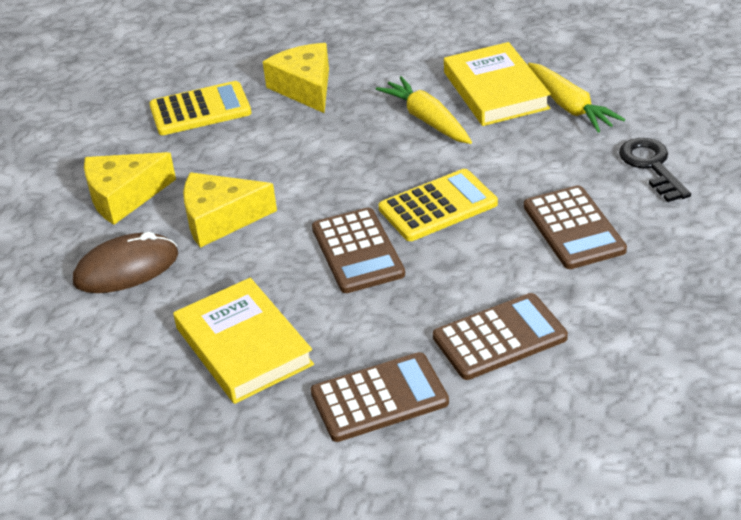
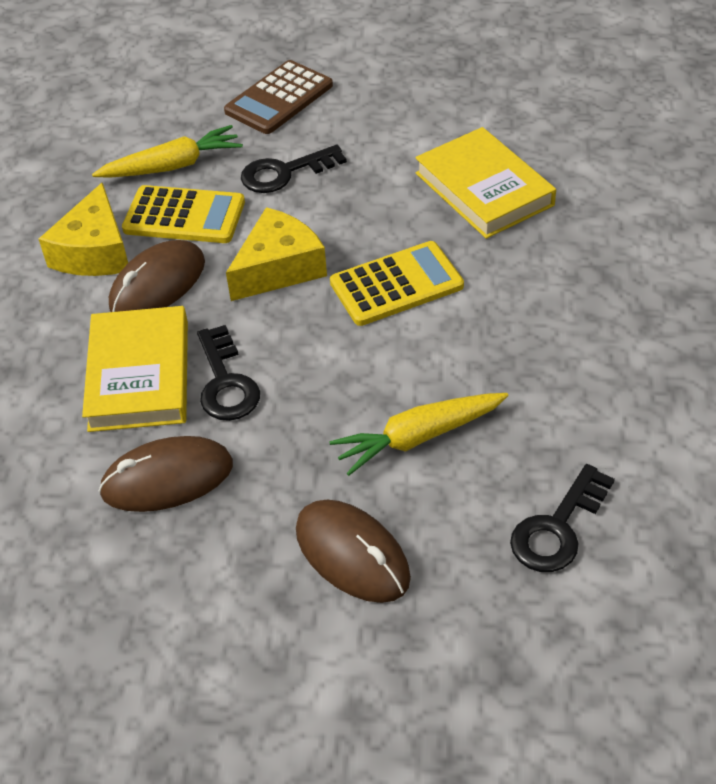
black key: 1 -> 3
brown calculator: 4 -> 1
brown mouse: 1 -> 3
yellow cheese: 3 -> 2

